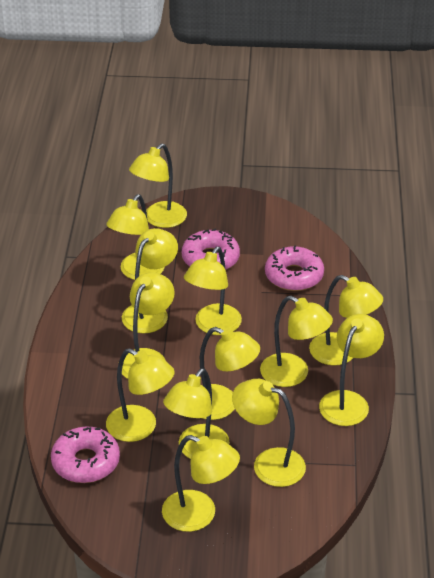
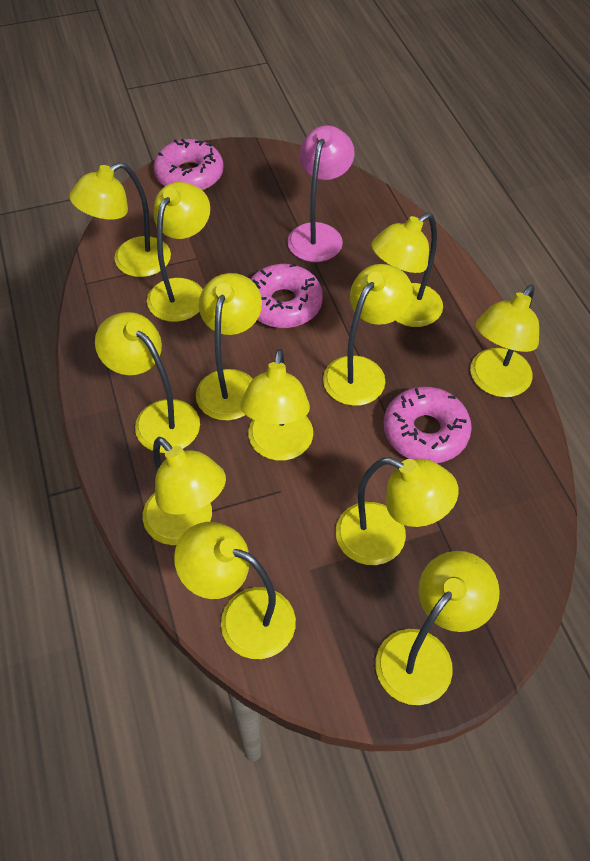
pink lamp: 0 -> 1
yellow lamp: 13 -> 12

